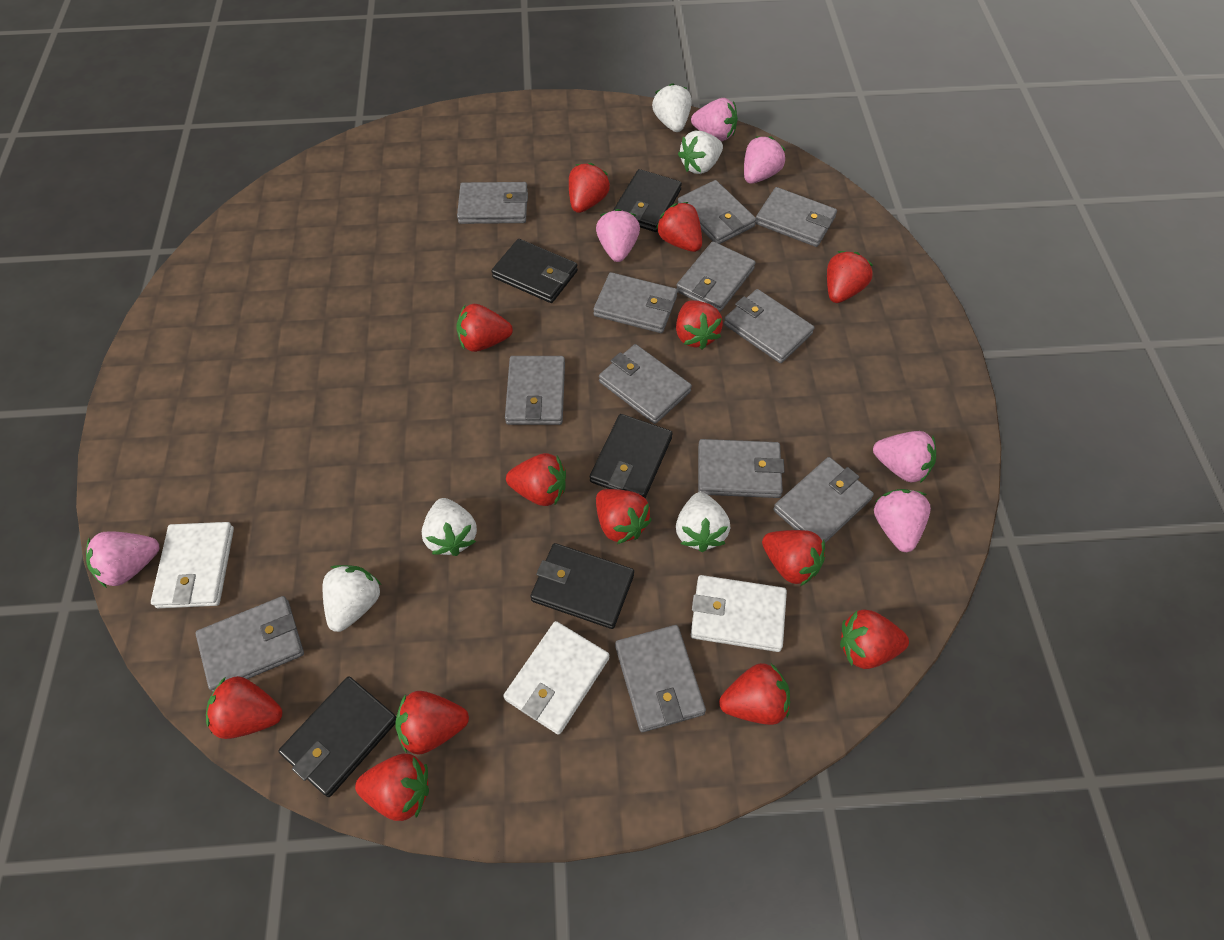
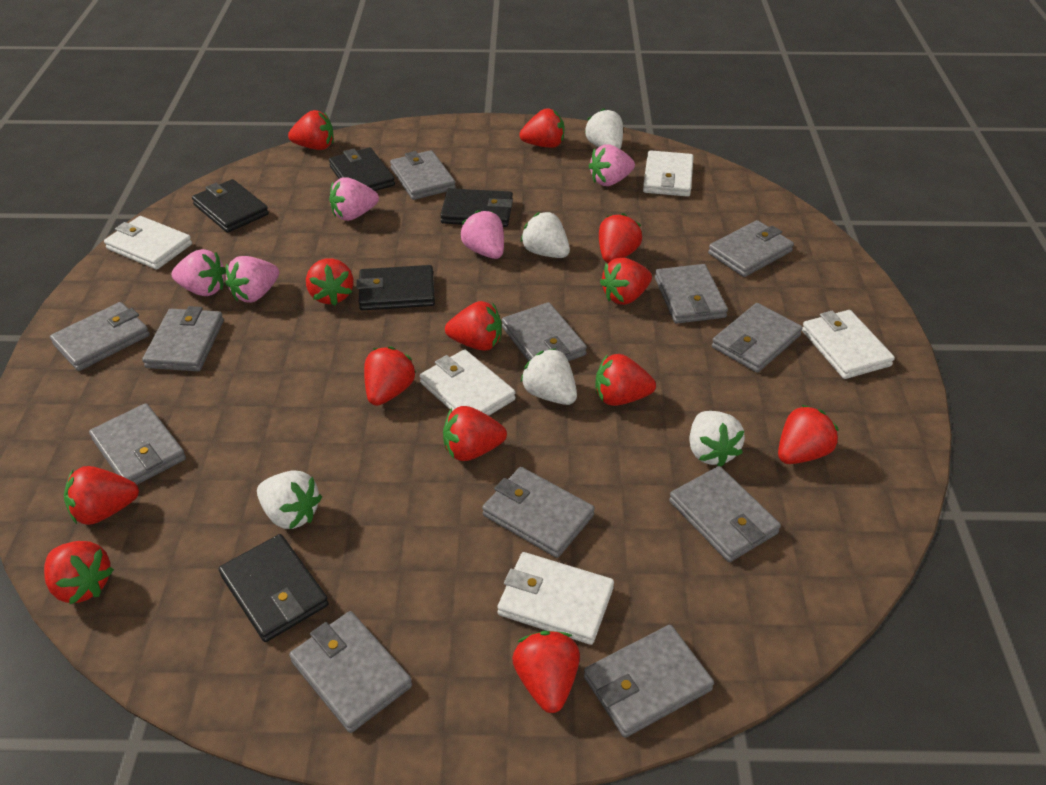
pink strawberry: 6 -> 5
white wallet: 3 -> 5

